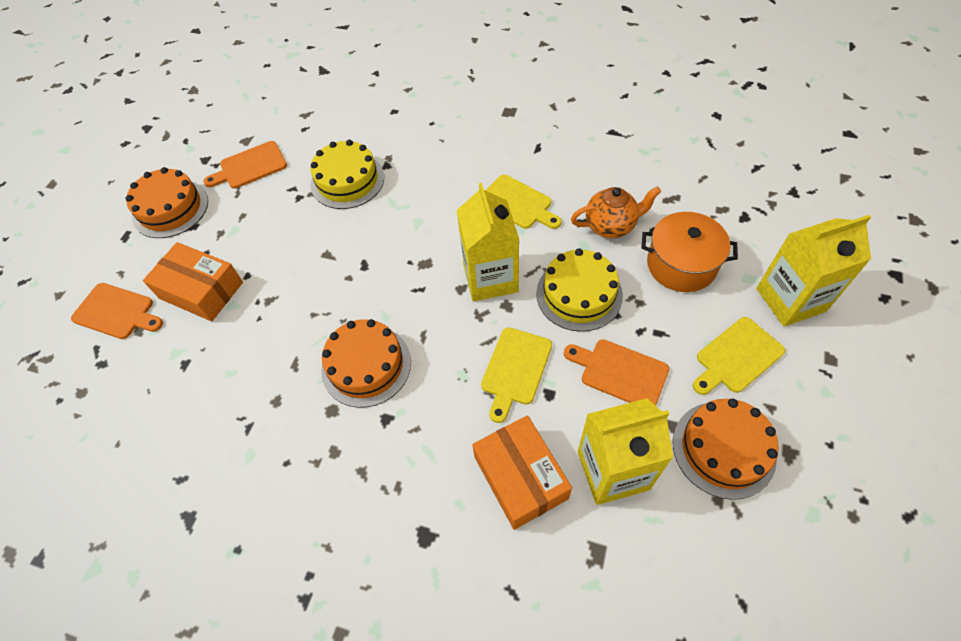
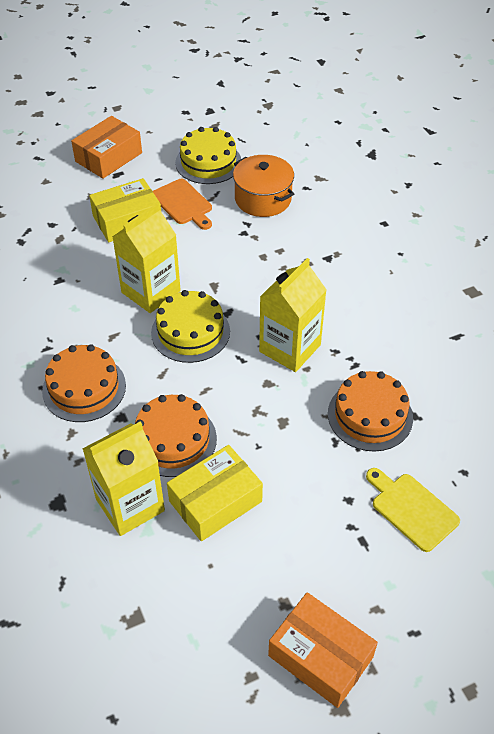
orange cutting board: 3 -> 1
orange teapot: 1 -> 0
yellow box: 0 -> 2
yellow cutting board: 3 -> 1

